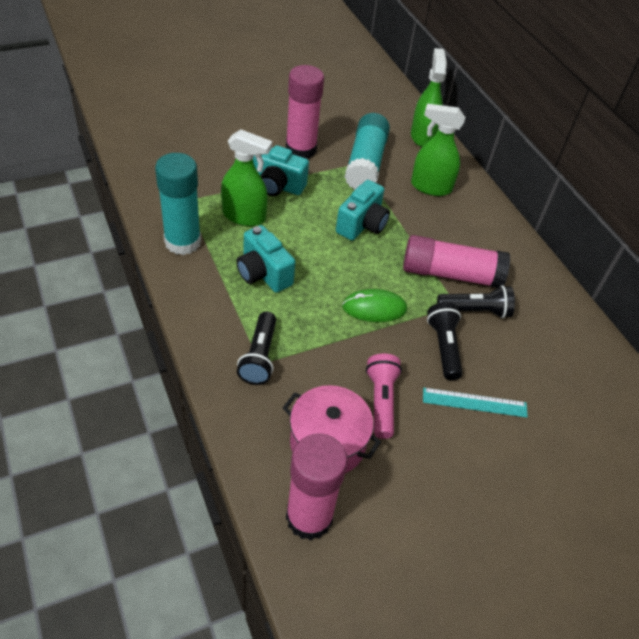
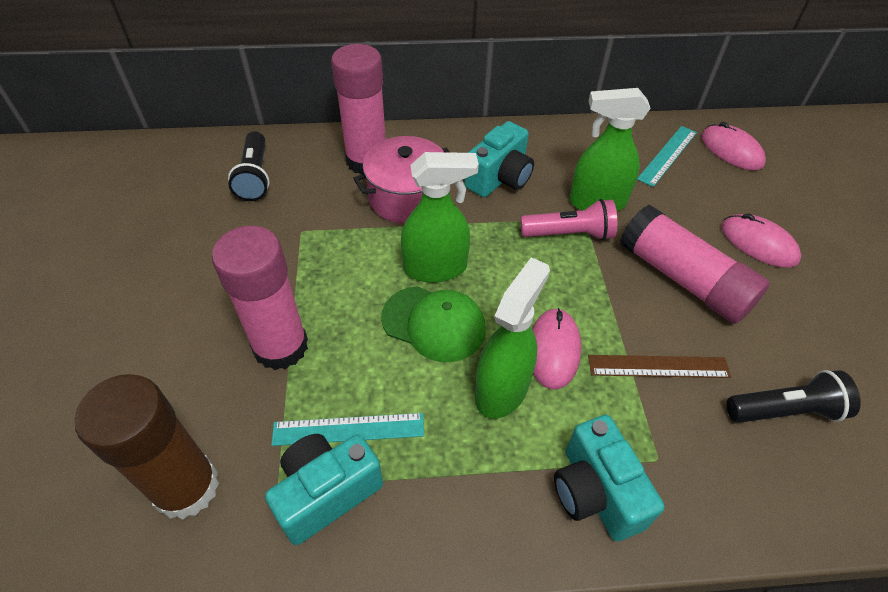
black flashlight: 3 -> 2
brown glue stick: 0 -> 1
brown ruler: 0 -> 1
green cap: 0 -> 1
green mouse: 1 -> 0
pink mouse: 0 -> 3
turquoise glue stick: 2 -> 0
turquoise ruler: 1 -> 2

